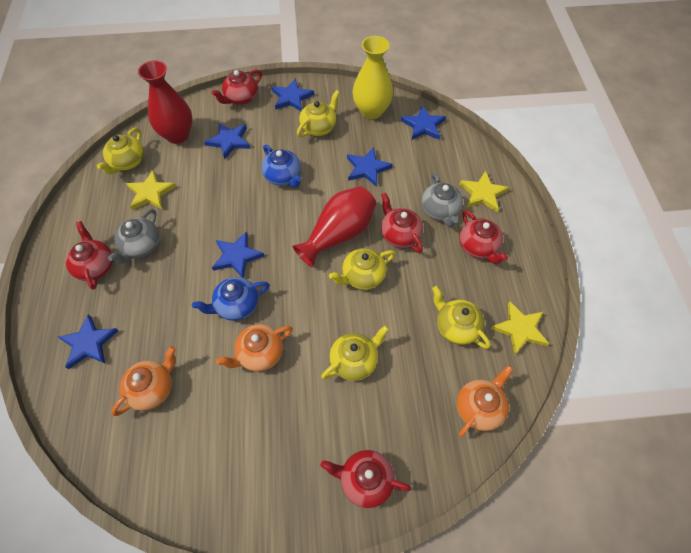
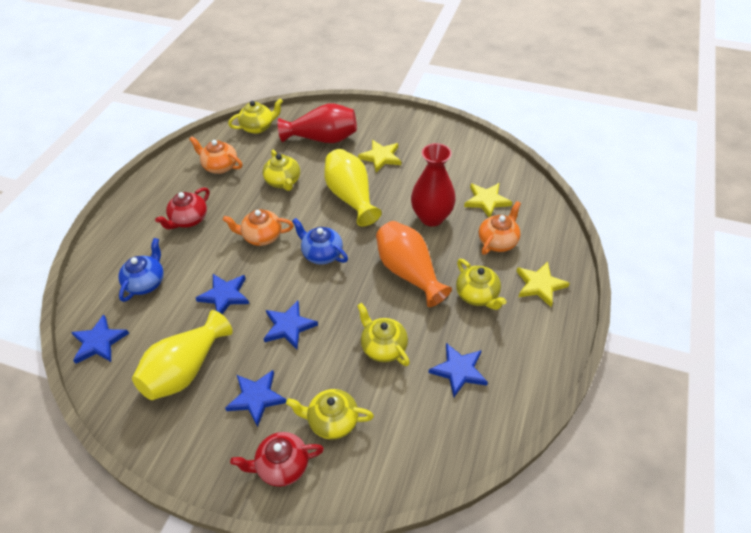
blue star: 6 -> 5
grey teapot: 2 -> 0
orange vase: 0 -> 1
red teapot: 5 -> 2
yellow vase: 1 -> 2

